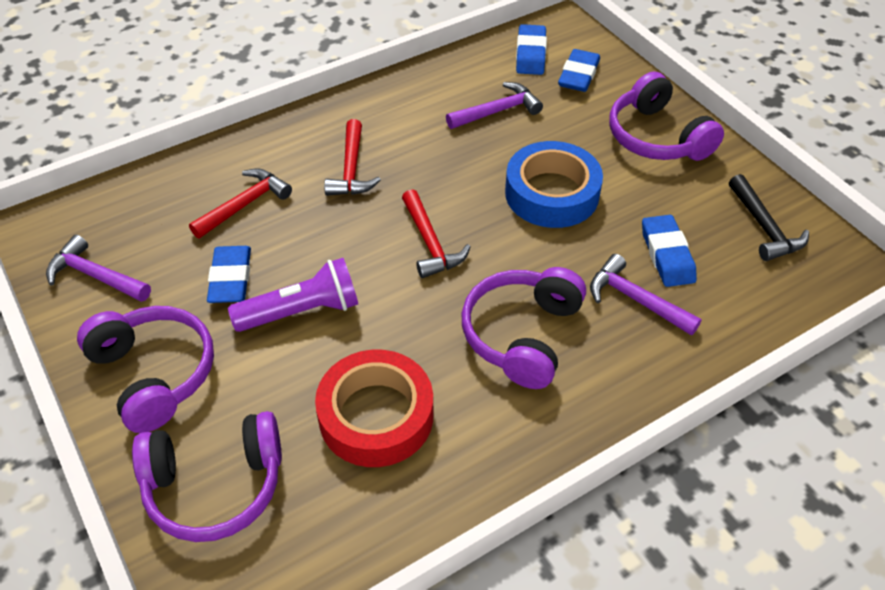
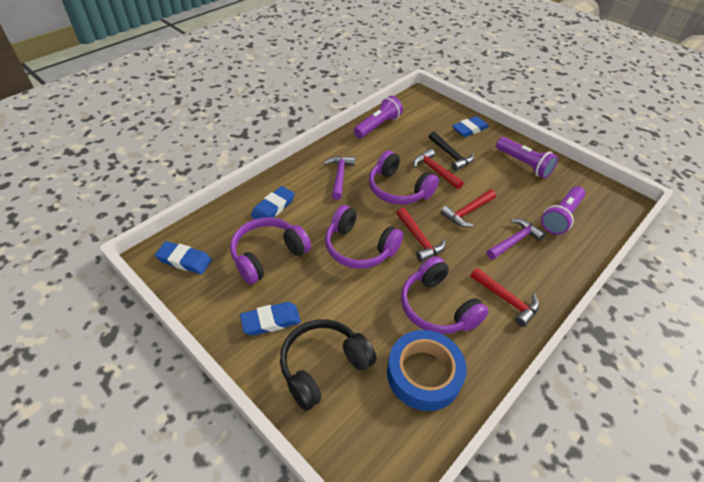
black headphones: 0 -> 1
purple flashlight: 1 -> 3
purple hammer: 3 -> 2
red hammer: 3 -> 4
red tape: 1 -> 0

